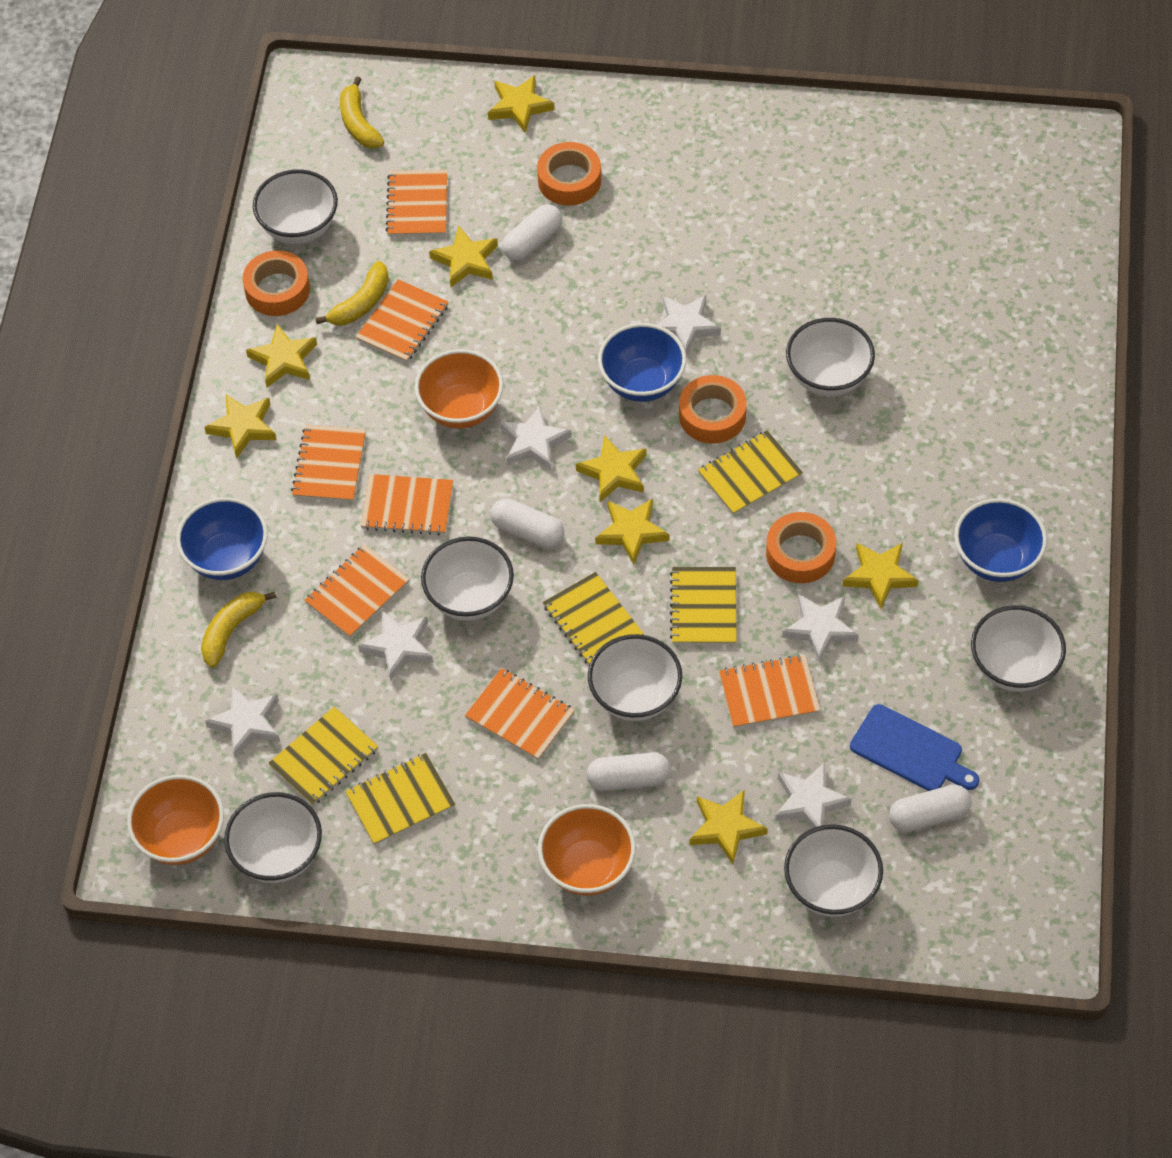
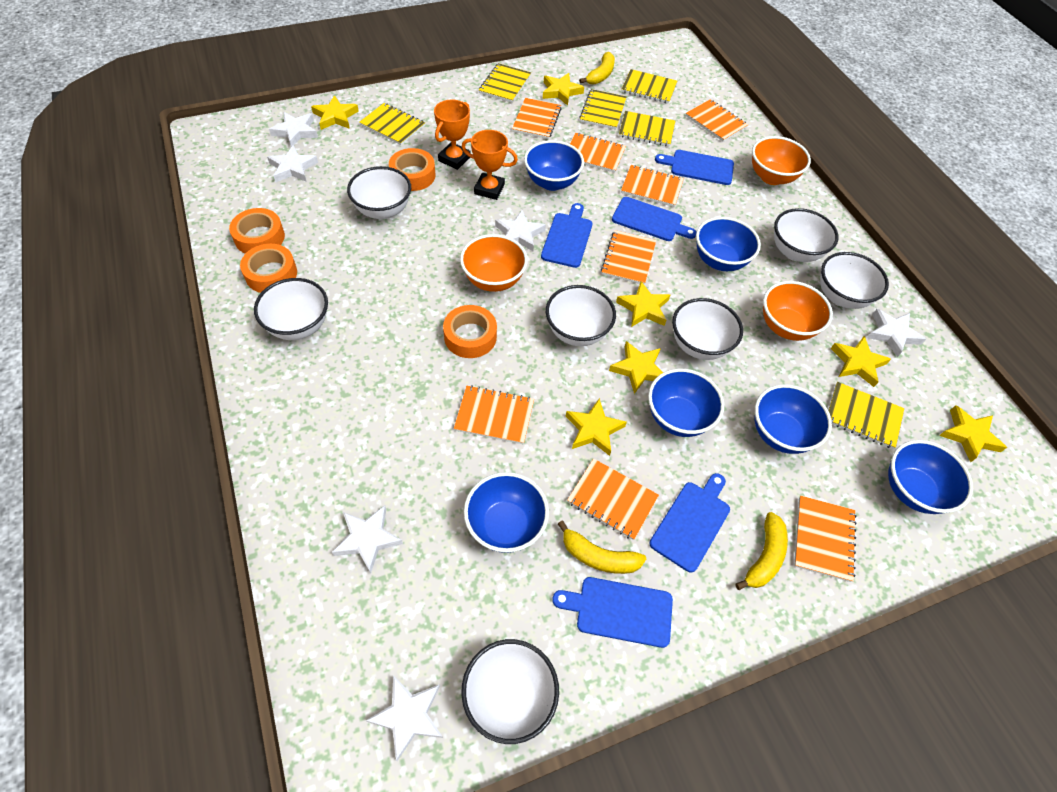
blue bowl: 3 -> 6
blue cutting board: 1 -> 5
orange notebook: 7 -> 8
orange trophy: 0 -> 2
white capsule: 4 -> 0
yellow notebook: 5 -> 6
yellow star: 8 -> 7

